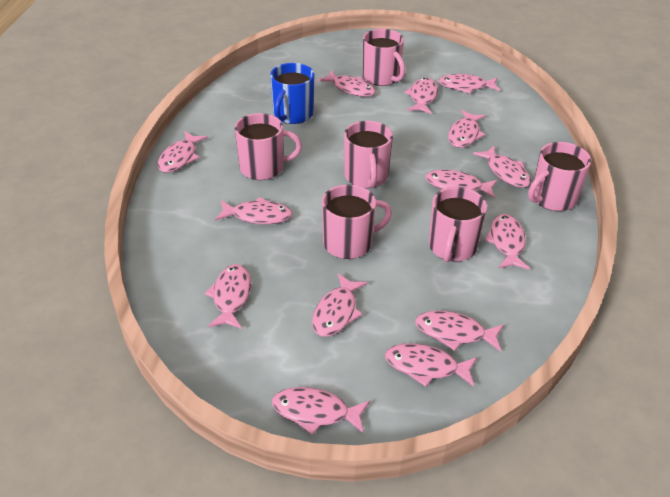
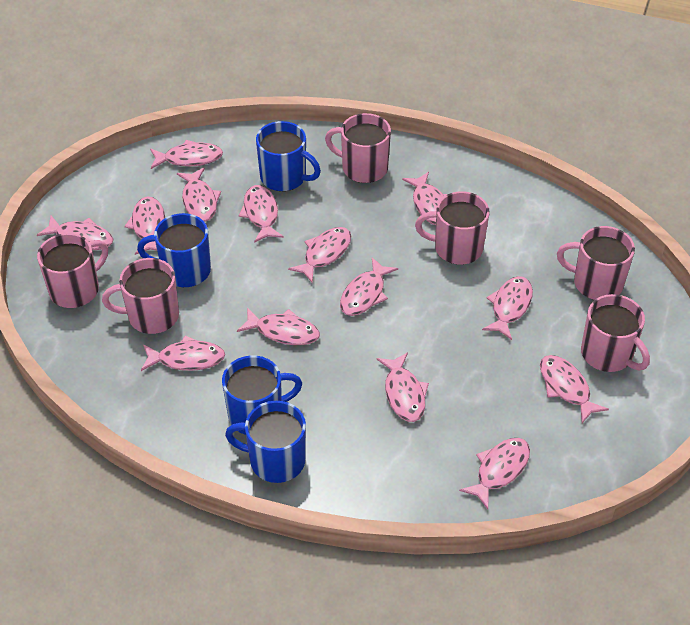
blue mug: 1 -> 4

